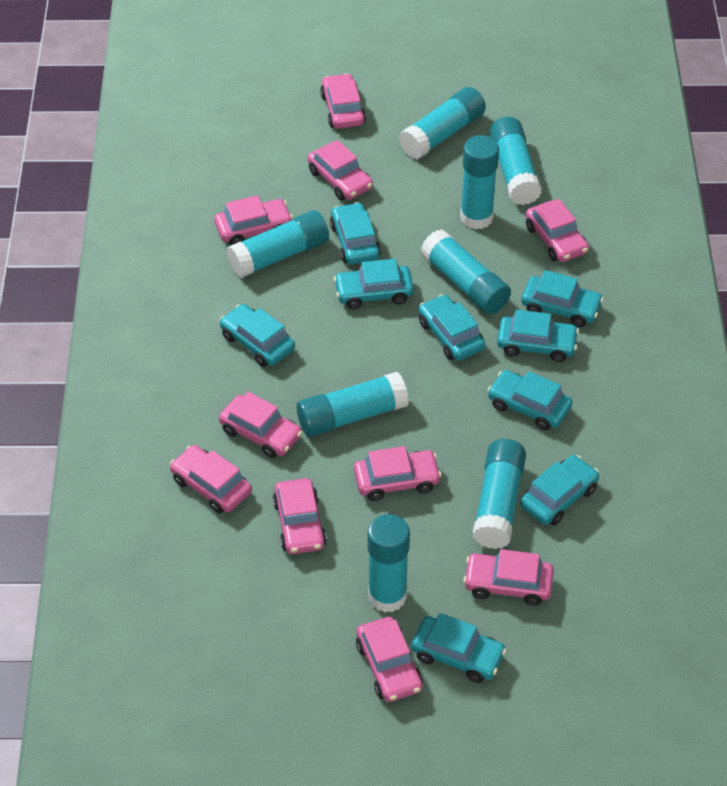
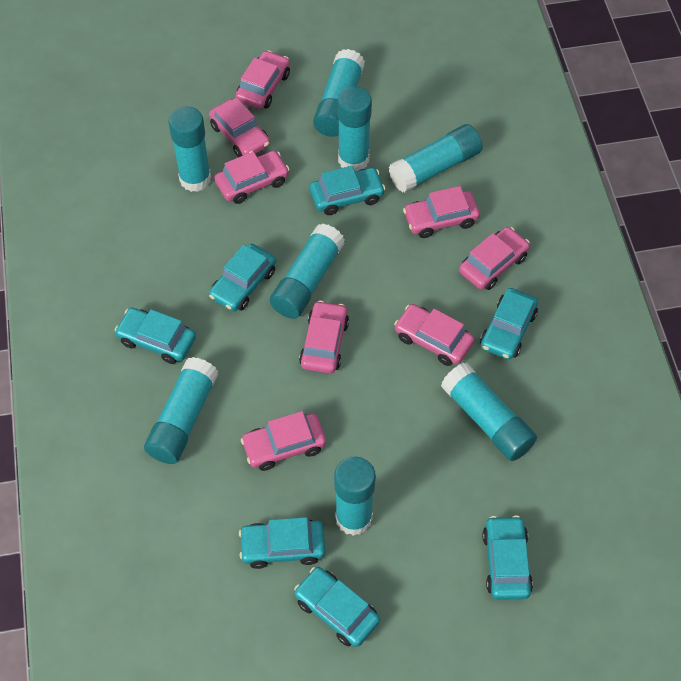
pink car: 10 -> 8
turquoise car: 9 -> 7

